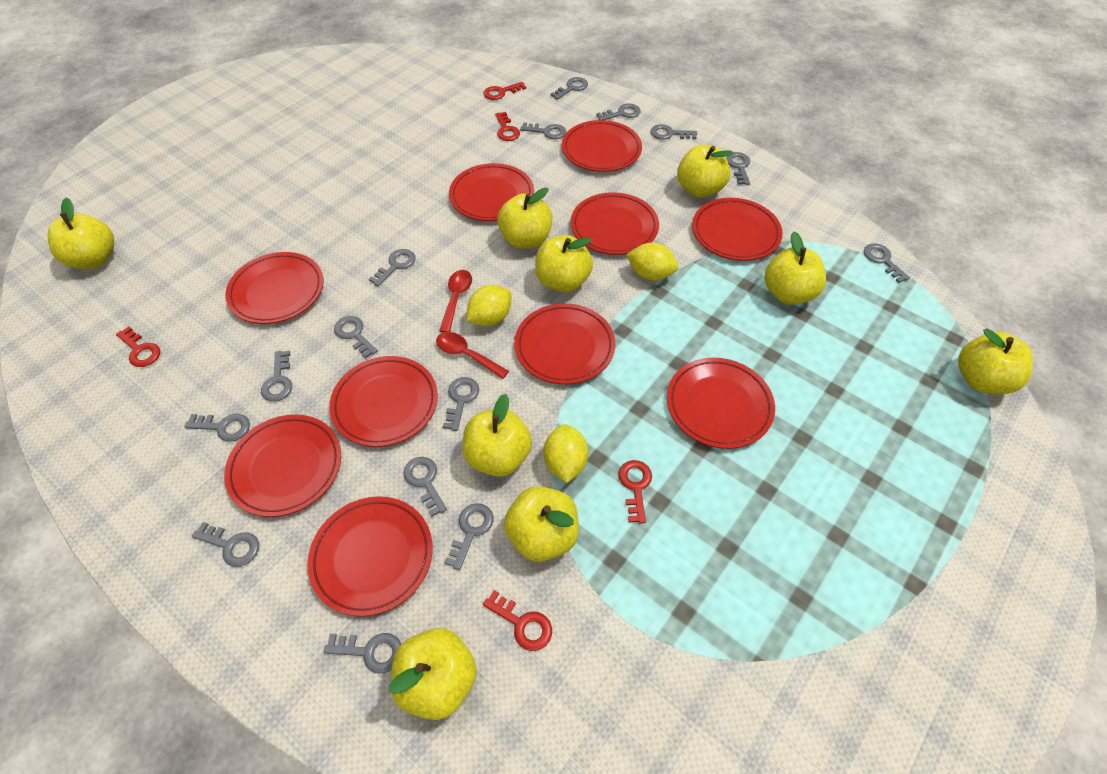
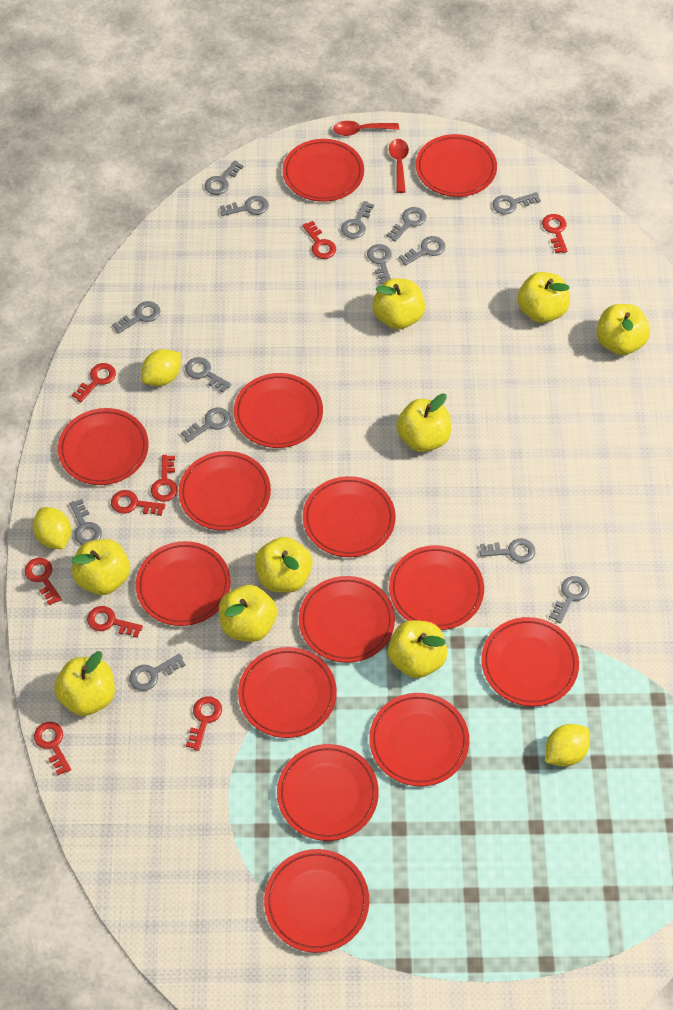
grey key: 15 -> 14
red key: 5 -> 9
red plate: 10 -> 14

